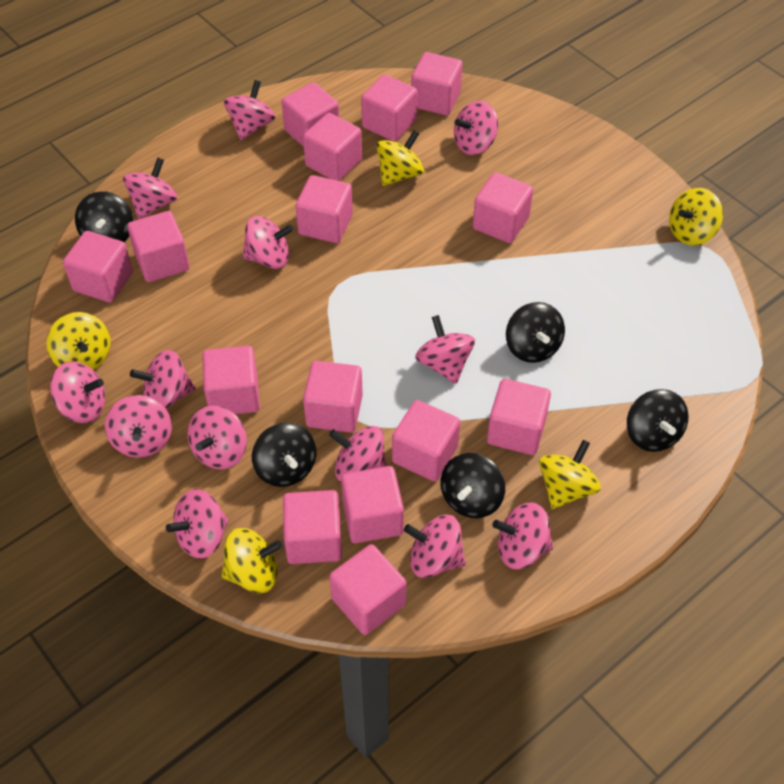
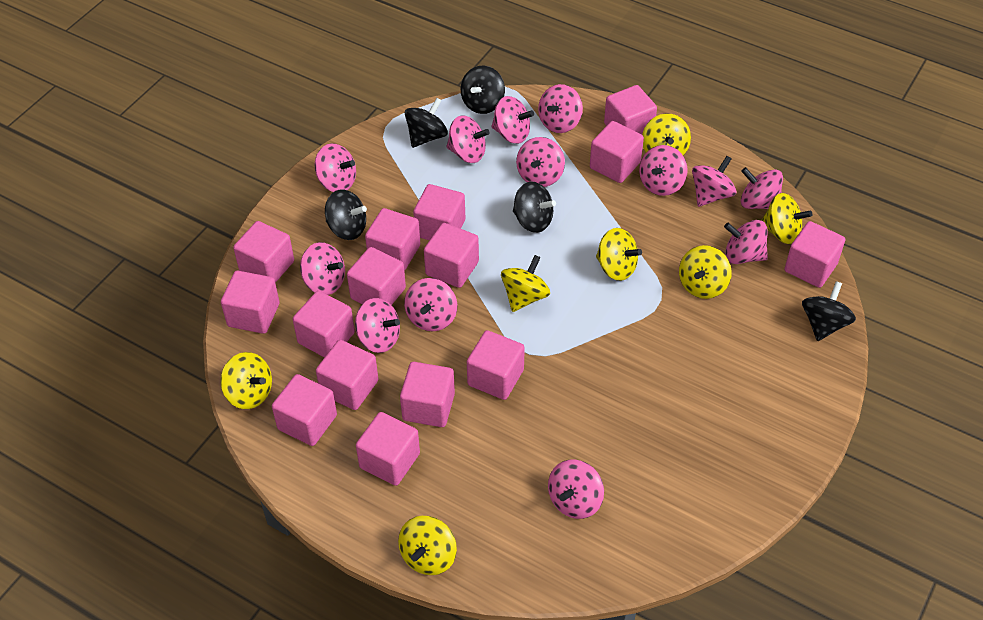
yellow spinning top: 5 -> 7

